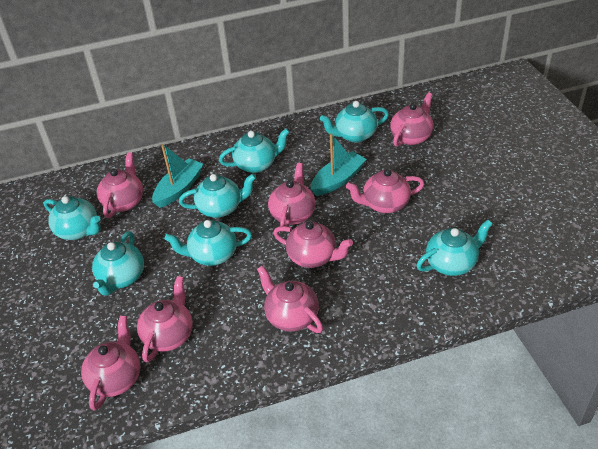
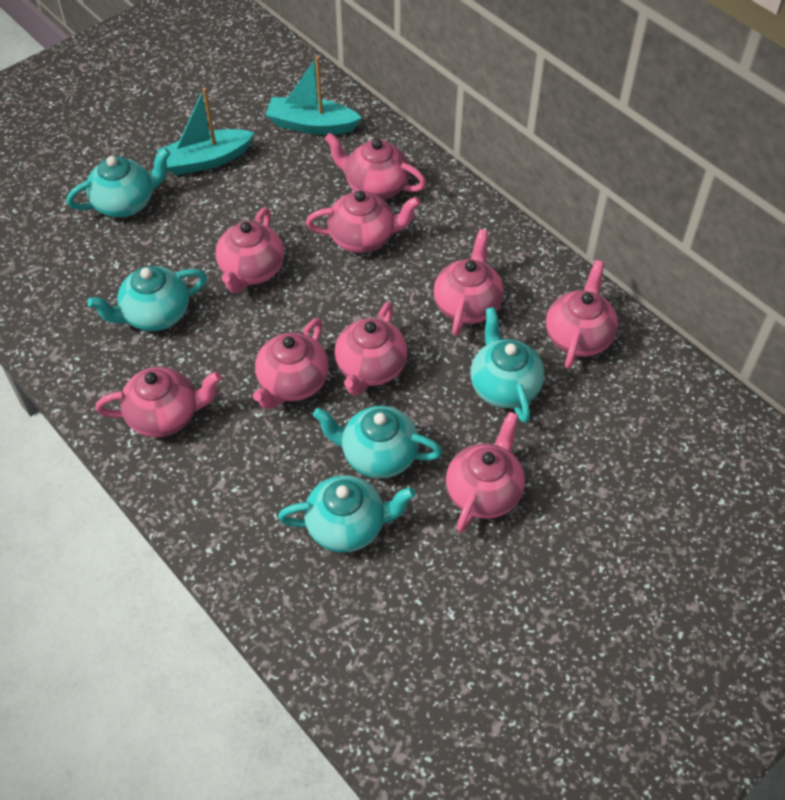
pink teapot: 8 -> 9
turquoise teapot: 7 -> 5

